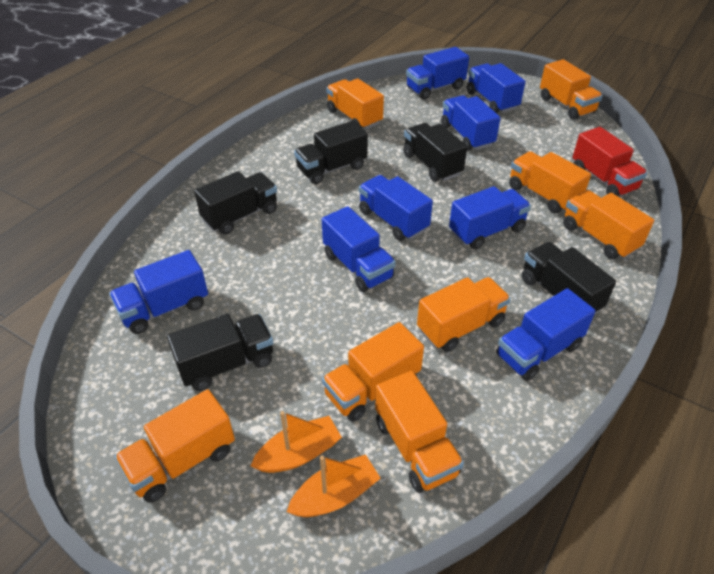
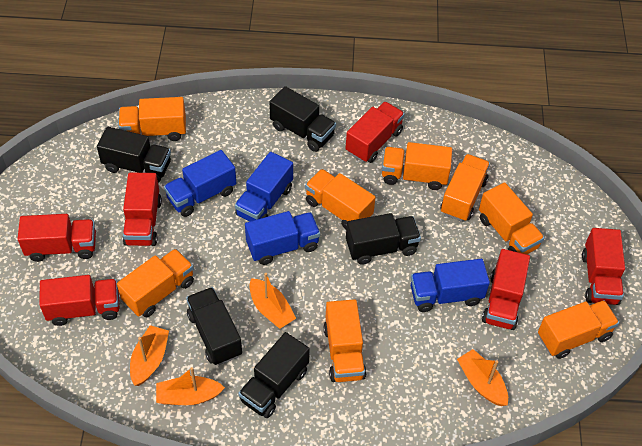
blue truck: 8 -> 4
orange boat: 2 -> 4
red truck: 1 -> 6

